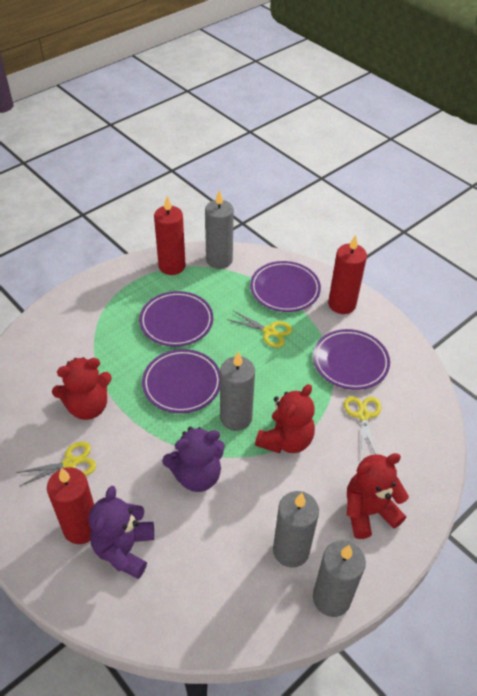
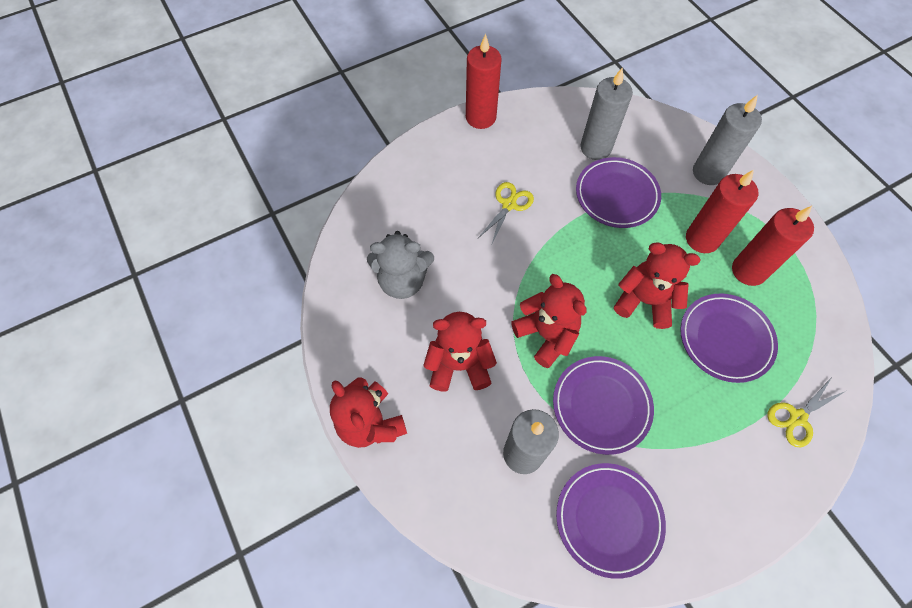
grey candle: 4 -> 3
grey teddy bear: 0 -> 1
purple teddy bear: 2 -> 0
red teddy bear: 3 -> 4
yellow scissors: 3 -> 2

